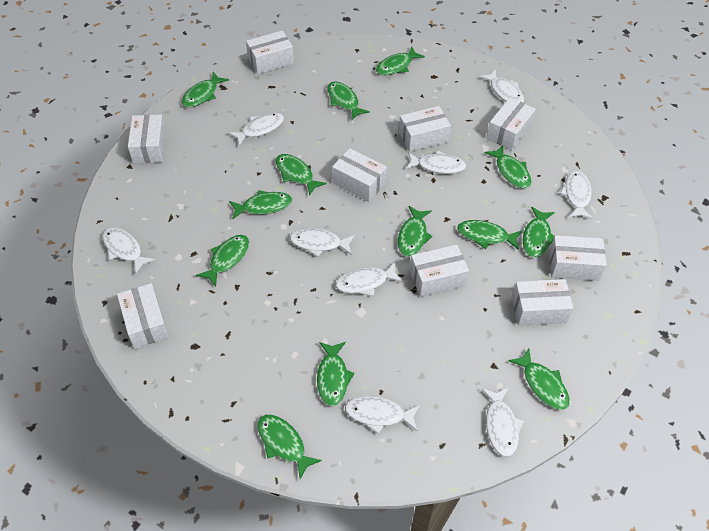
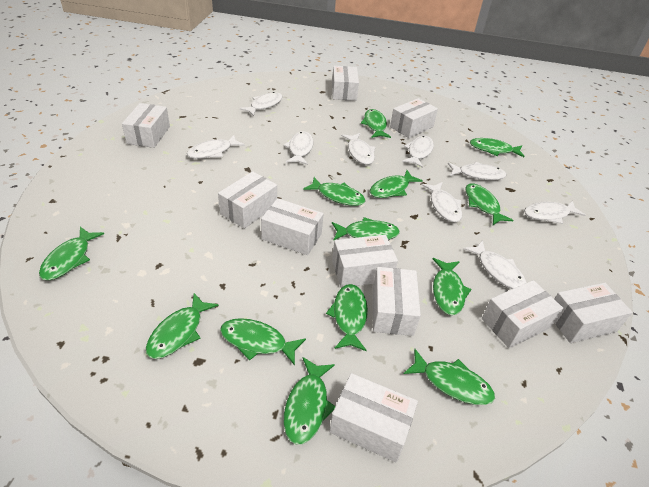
white box: 9 -> 10

